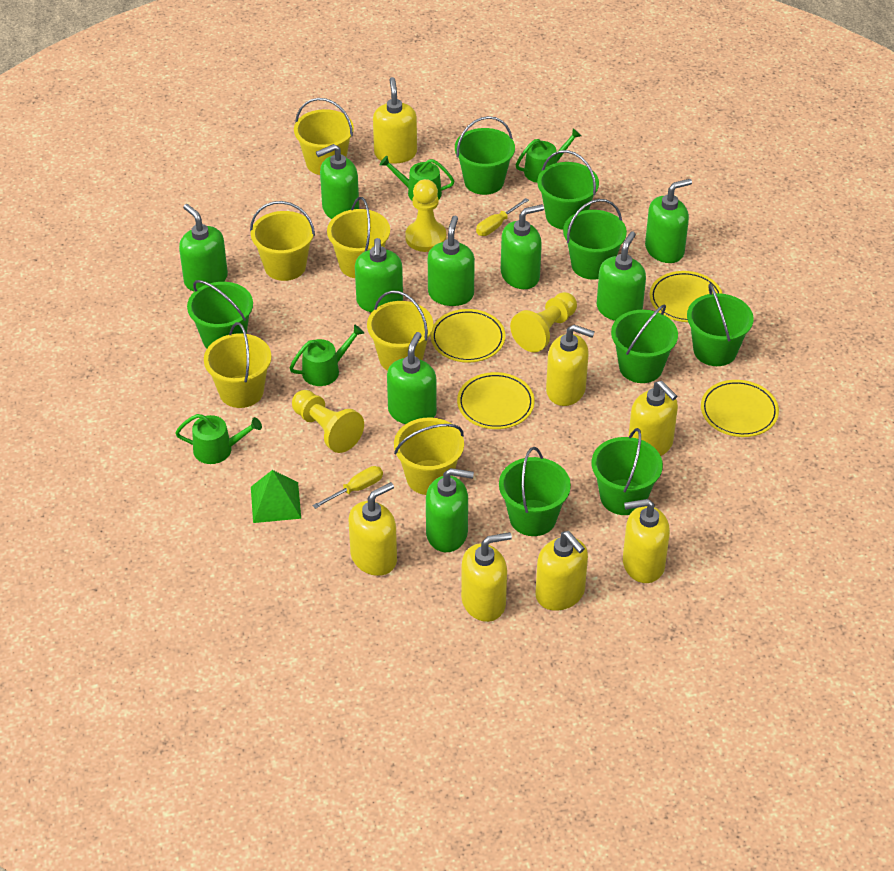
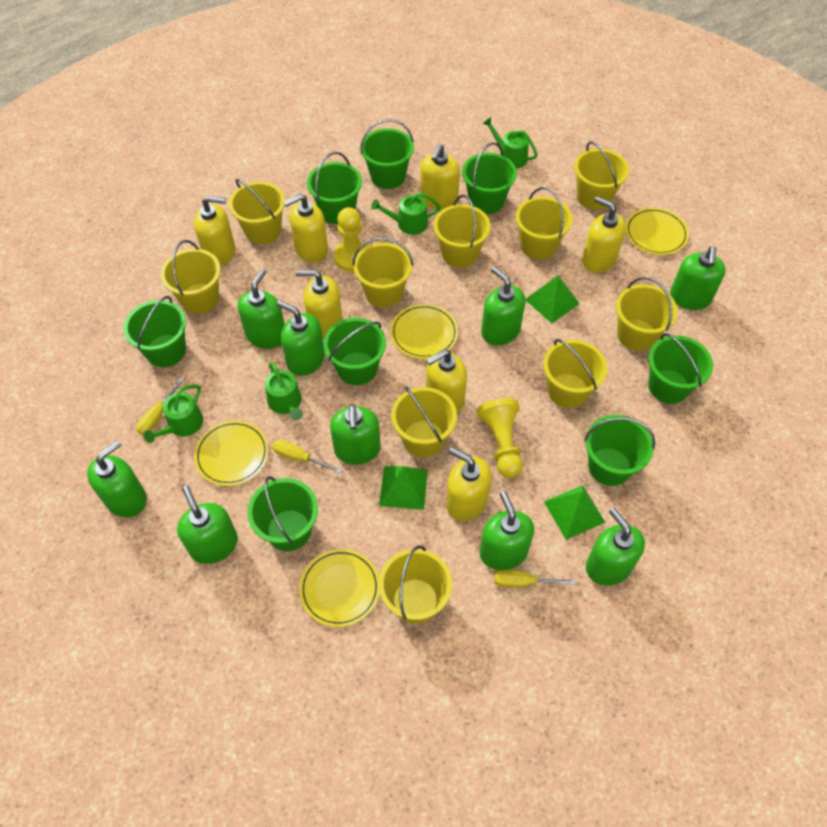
green pyramid: 1 -> 3
yellow bucket: 6 -> 10
yellow pawn: 3 -> 2
yellow screwdriver: 2 -> 3

